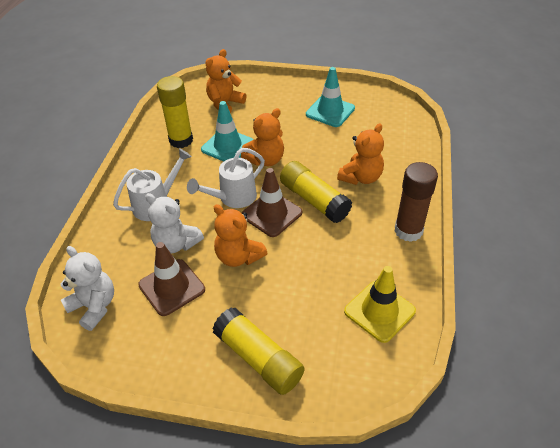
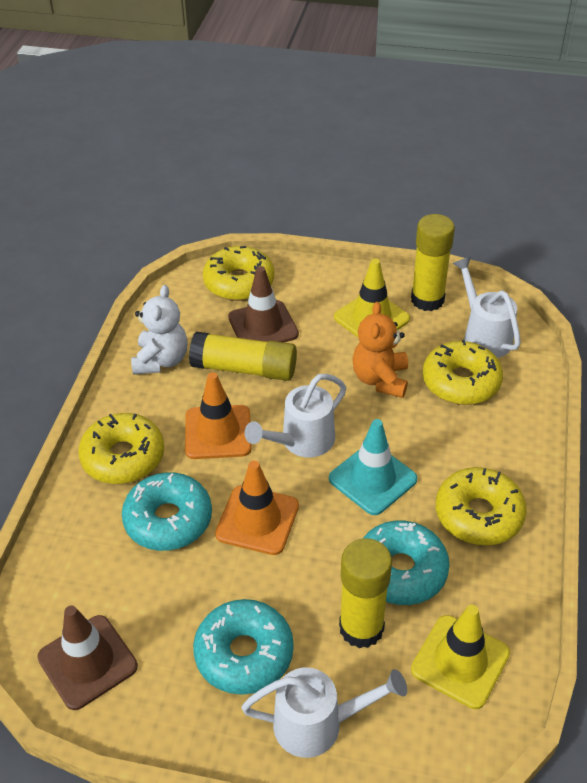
brown glue stick: 1 -> 0
orange teddy bear: 4 -> 1
orange traffic cone: 0 -> 2
turquoise donut: 0 -> 3
turquoise traffic cone: 2 -> 1
white teddy bear: 2 -> 1
white watering can: 2 -> 3
yellow donut: 0 -> 4
yellow traffic cone: 1 -> 2

